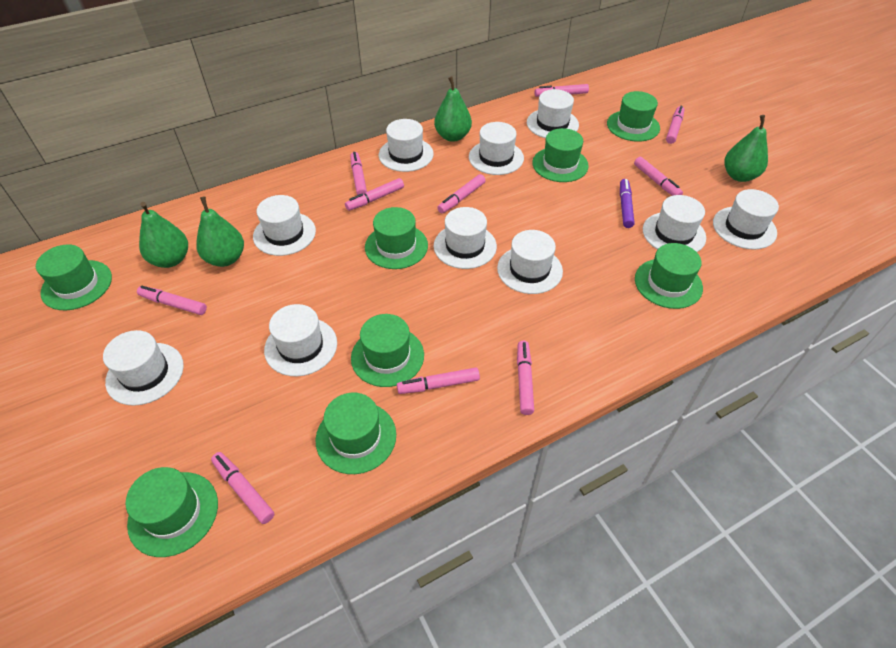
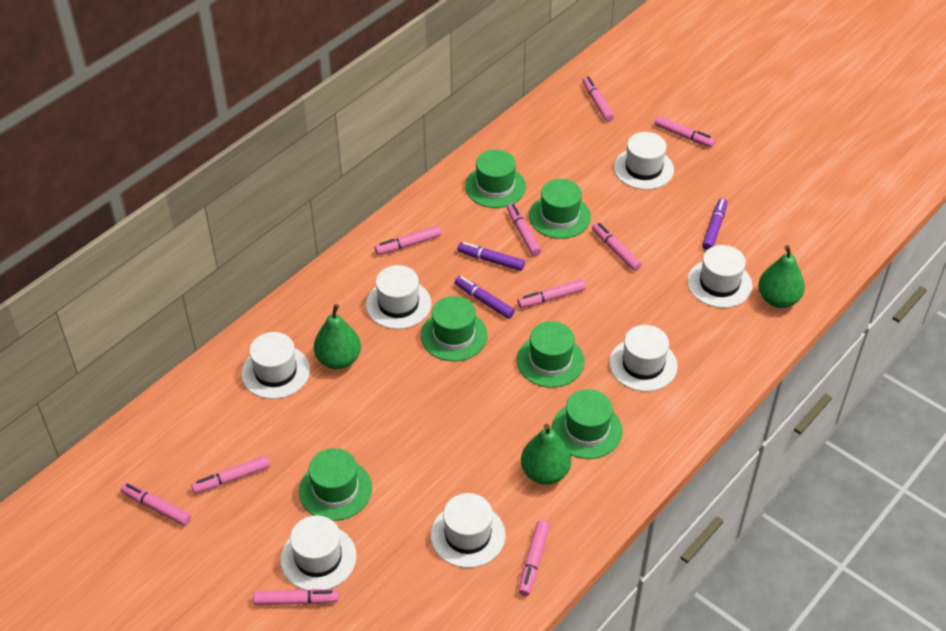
green hat: 8 -> 6
green pear: 4 -> 3
purple marker: 1 -> 3
white hat: 10 -> 7

